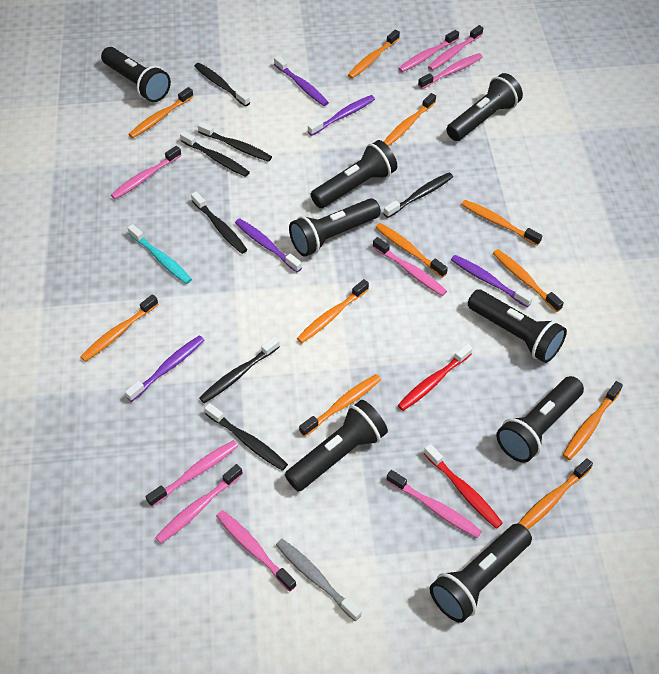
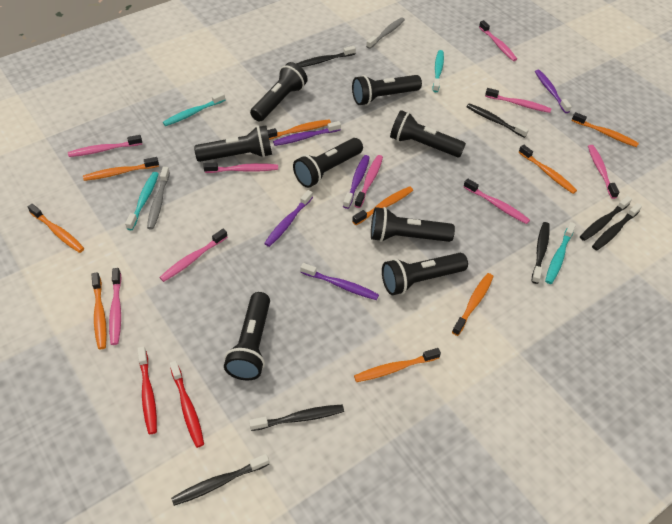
grey toothbrush: 1 -> 2
orange toothbrush: 11 -> 9
turquoise toothbrush: 1 -> 4

